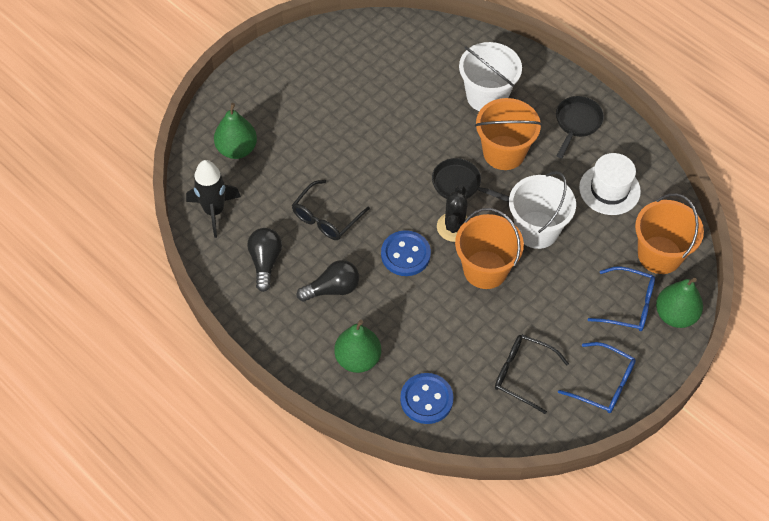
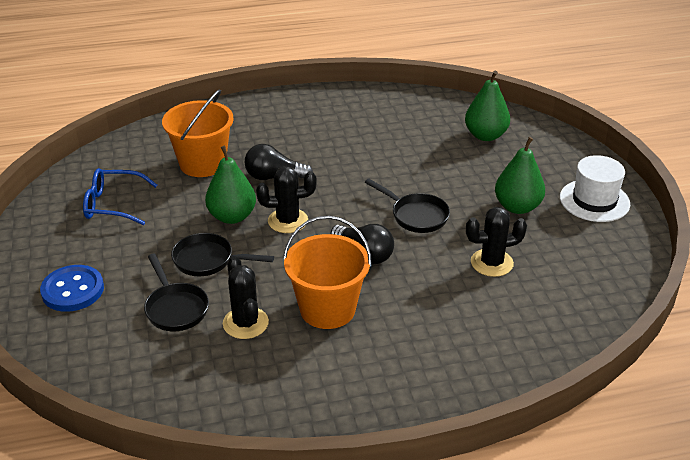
black cactus: 1 -> 3
black glasses: 2 -> 0
black pan: 2 -> 3
black rocket: 1 -> 0
blue button: 2 -> 1
blue glasses: 2 -> 1
orange bucket: 3 -> 2
white bucket: 2 -> 0

